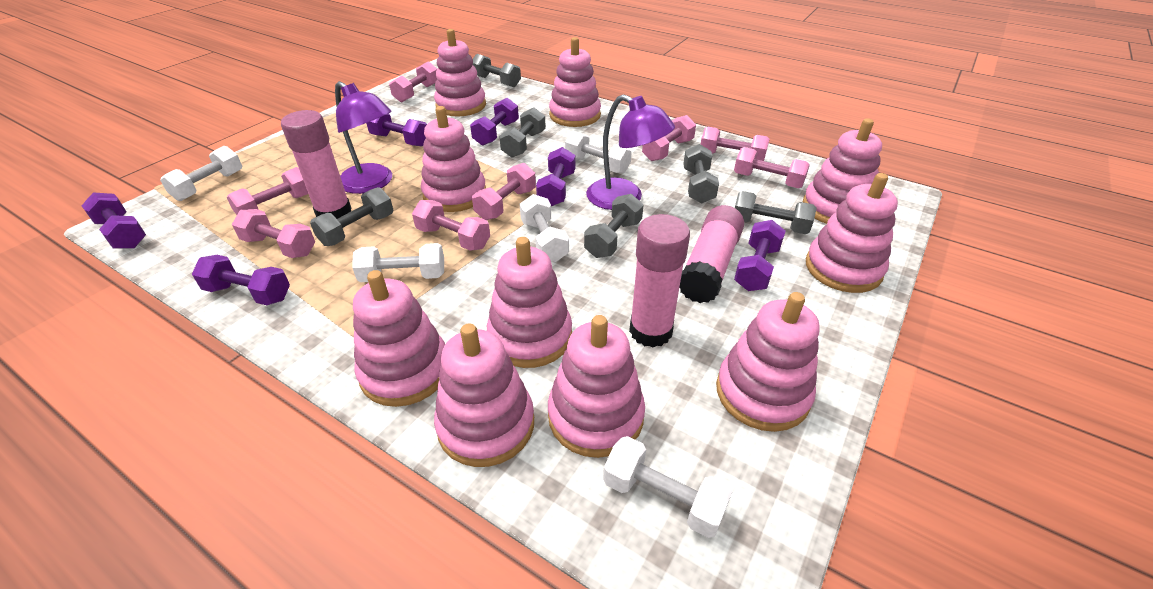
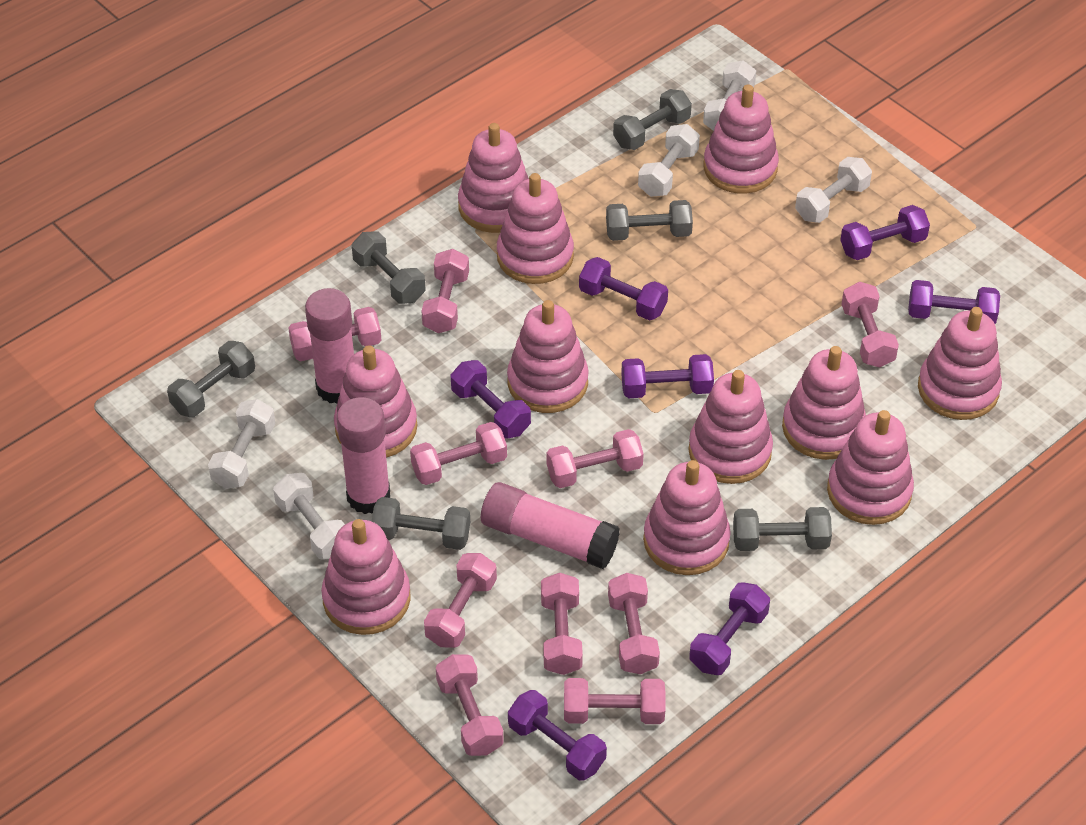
pink dumbbell: 8 -> 10
pink stacking toy: 10 -> 11
purple dumbbell: 6 -> 7
purple lamp: 2 -> 0

